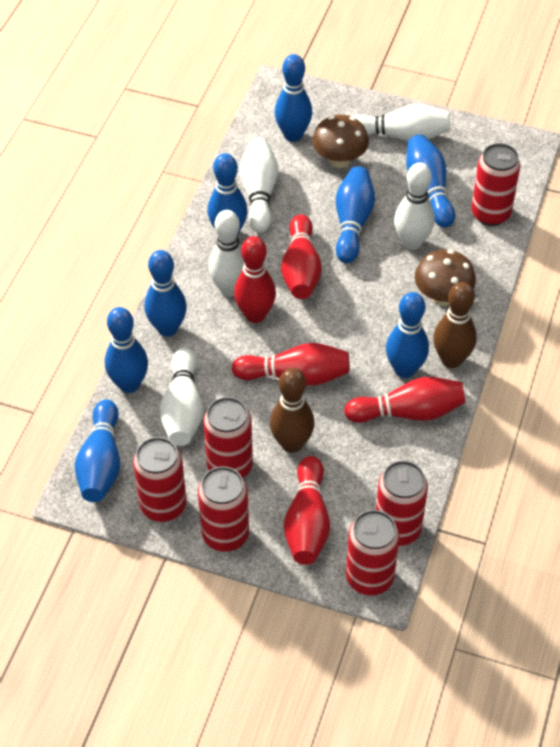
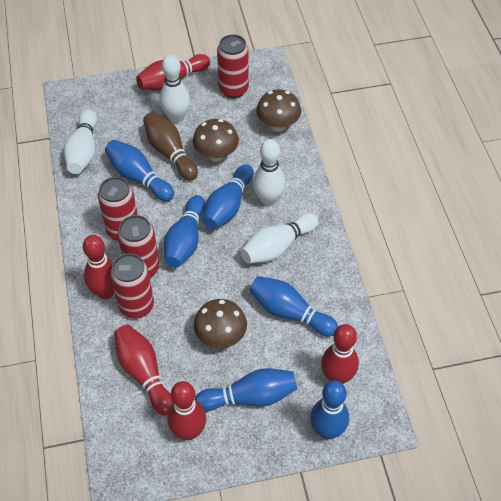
blue bowling pin: 8 -> 6
brown bowling pin: 2 -> 1
brown mushroom: 2 -> 3
red can: 6 -> 4
white bowling pin: 5 -> 4

